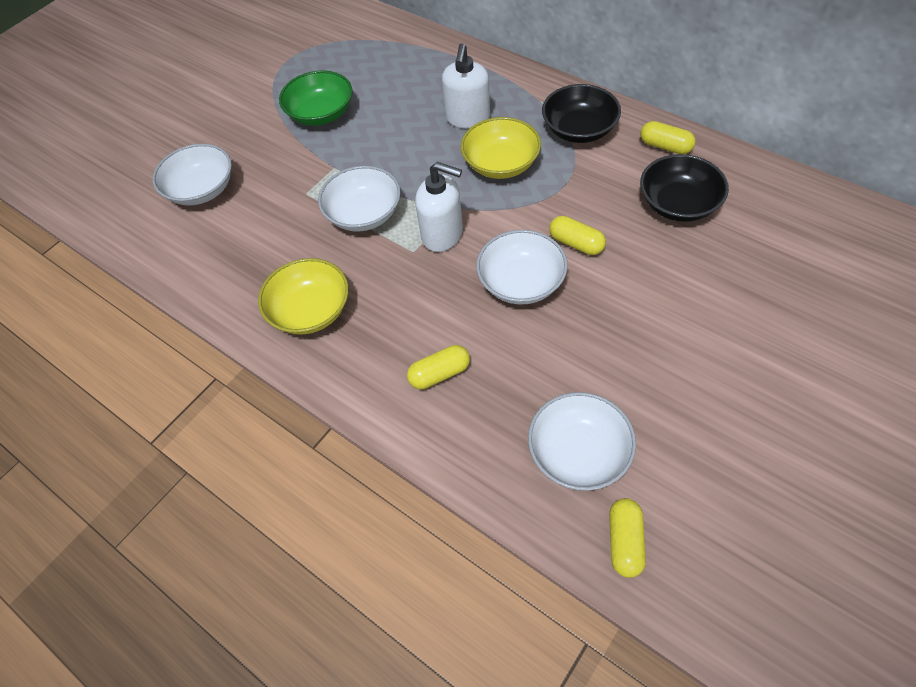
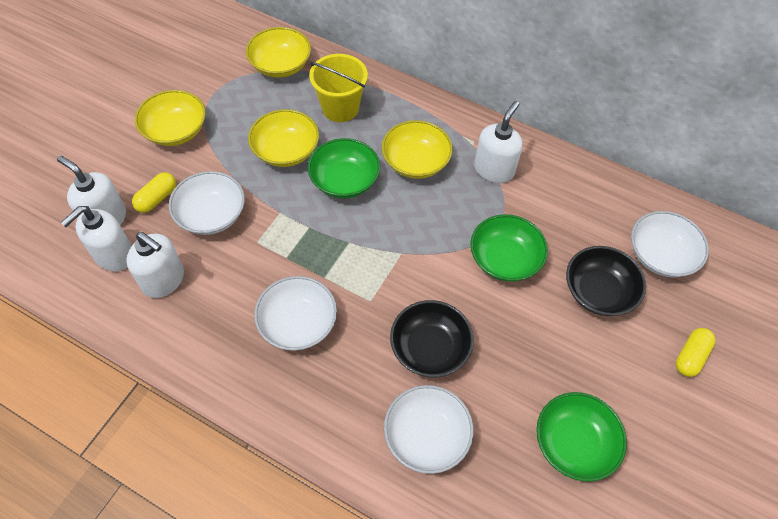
green bowl: 1 -> 3
white soap dispenser: 2 -> 4
yellow bowl: 2 -> 4
yellow bucket: 0 -> 1
yellow capsule: 4 -> 2

